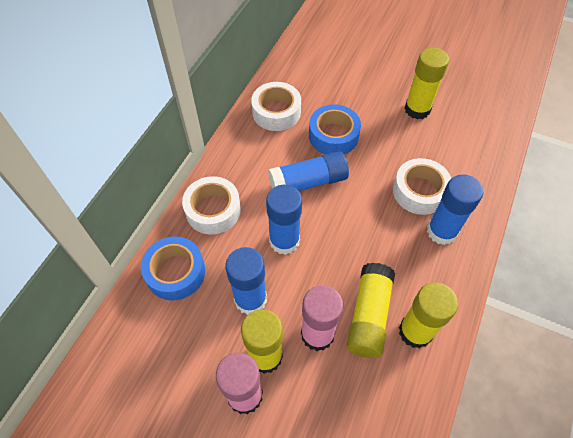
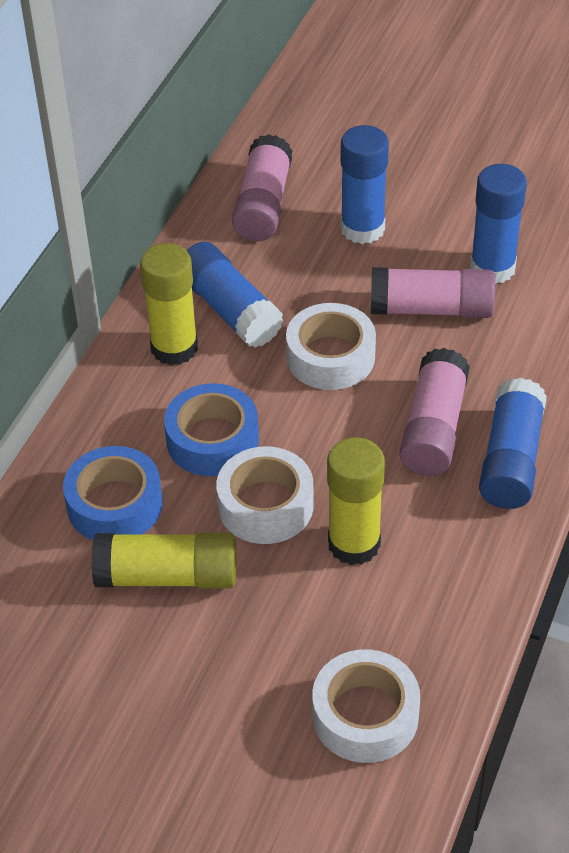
pink glue stick: 2 -> 3
yellow glue stick: 4 -> 3

